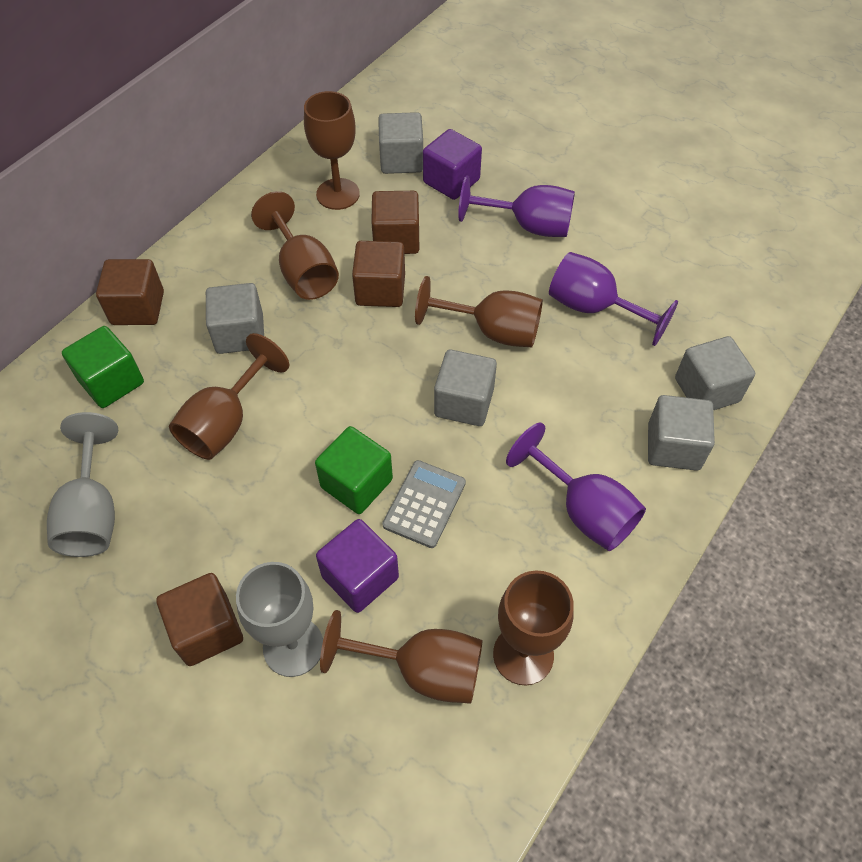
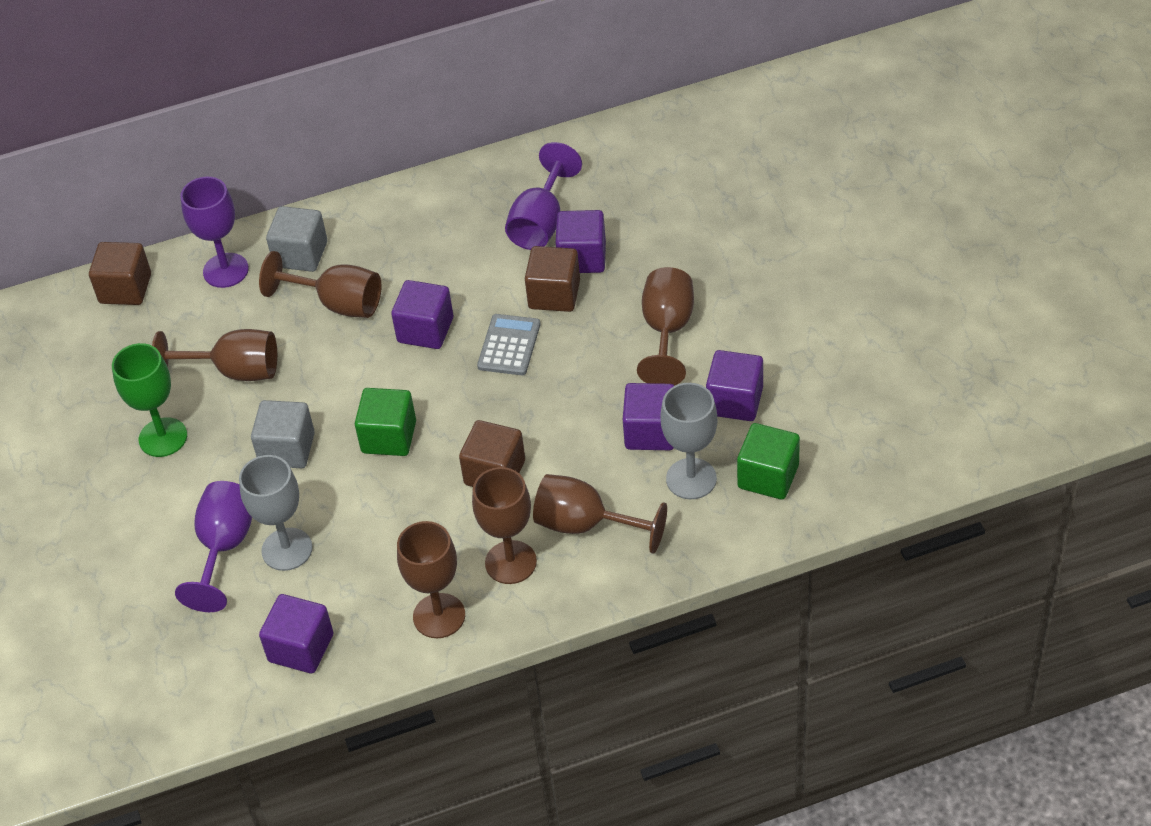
brown cube: 4 -> 3
green goblet: 0 -> 1
grey cube: 5 -> 2
purple cube: 2 -> 5

